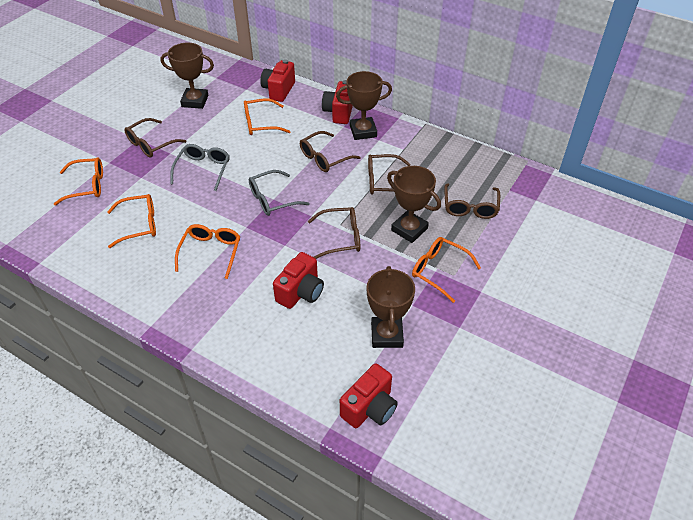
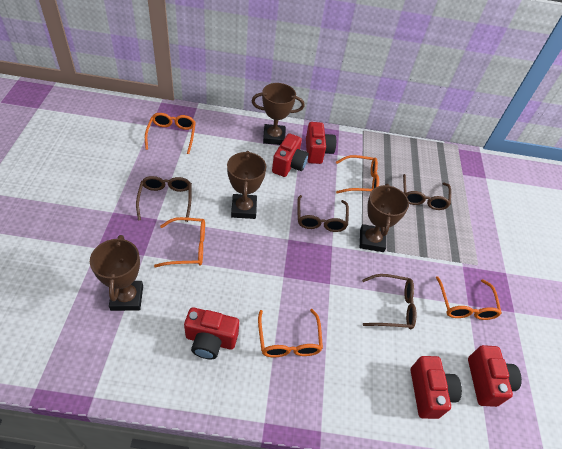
brown glasses: 5 -> 4
grey glasses: 2 -> 0
red camera: 4 -> 5

